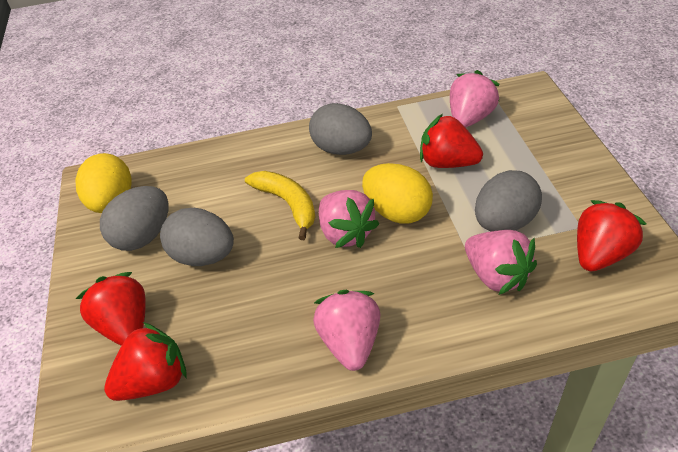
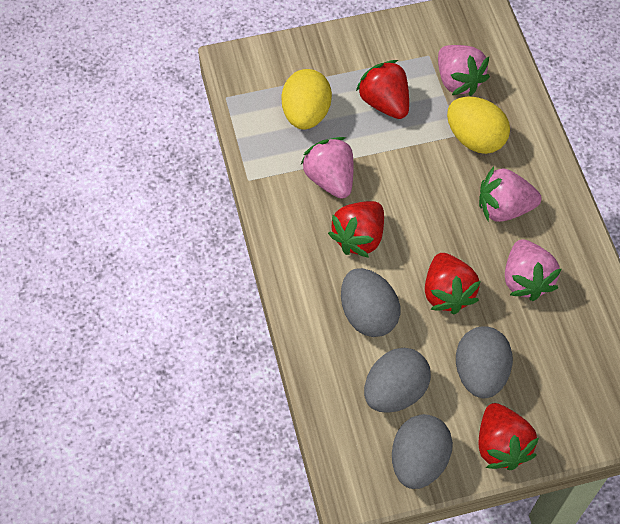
yellow banana: 1 -> 0

